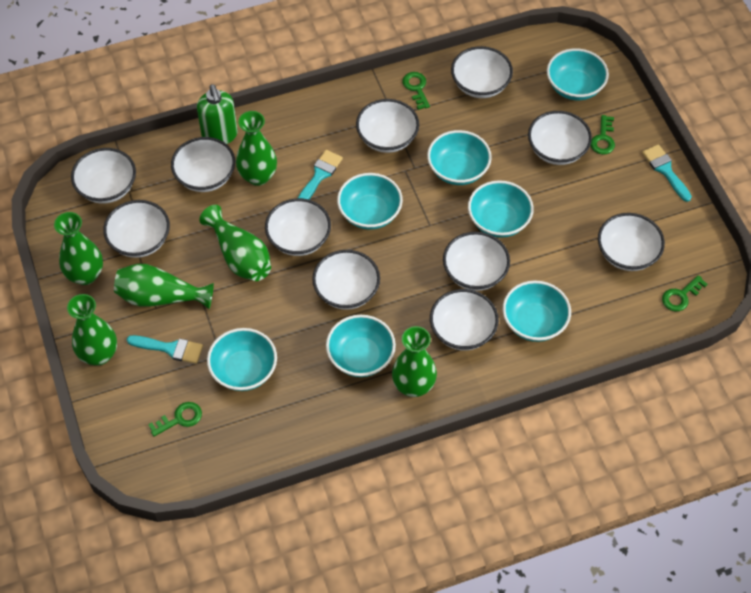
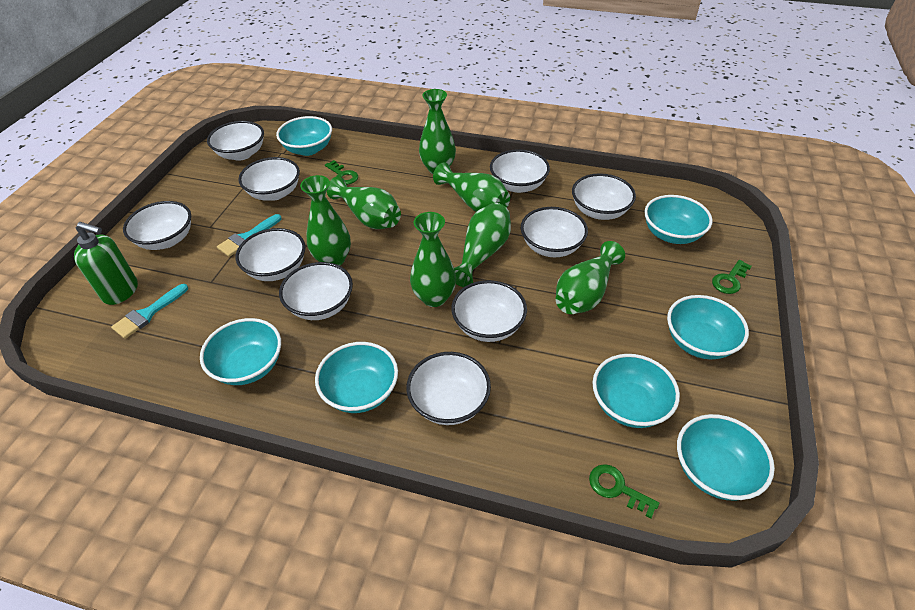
green key: 4 -> 3
green vase: 6 -> 7
turquoise brush: 3 -> 2
white bowl: 11 -> 10

